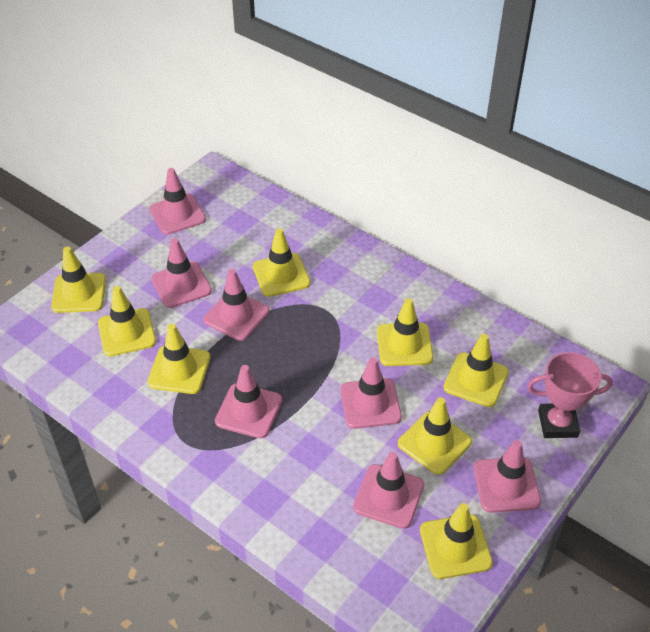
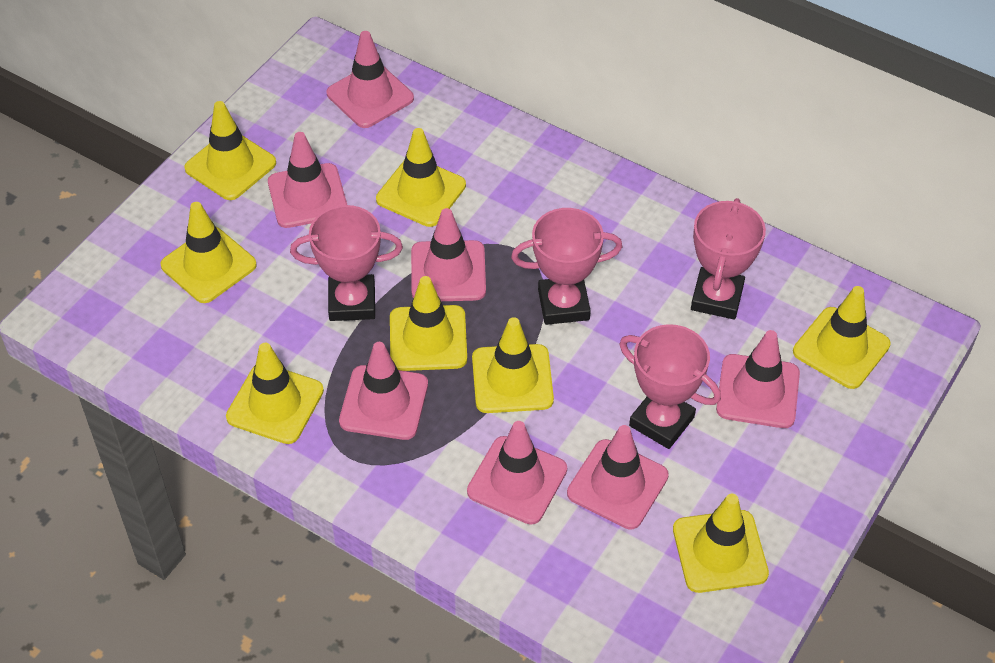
pink trophy: 1 -> 4

